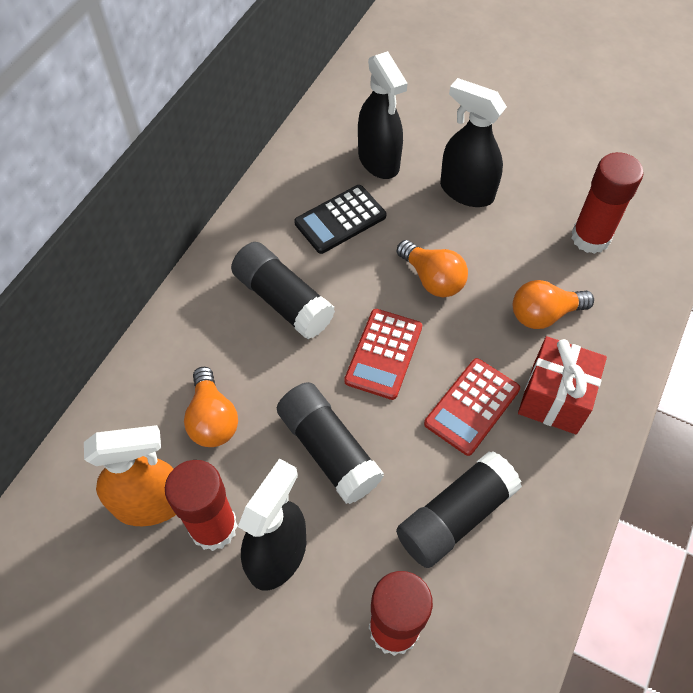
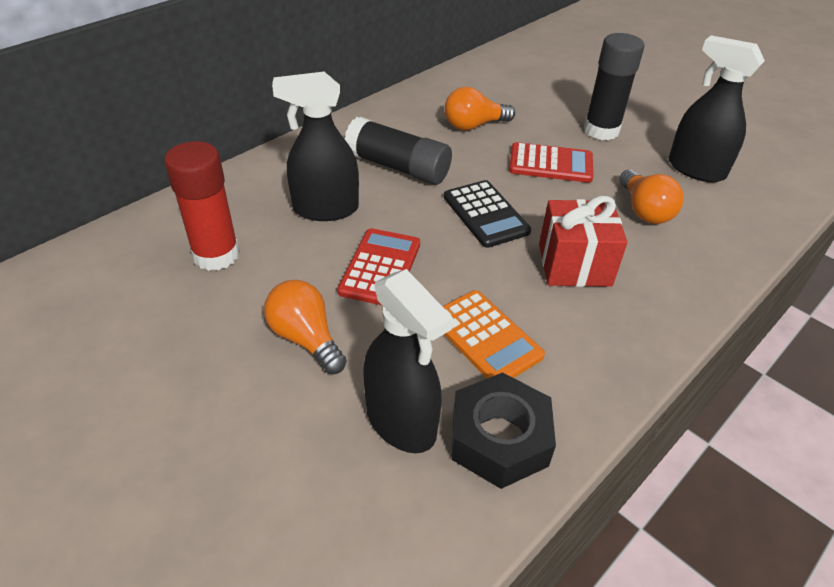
black glue stick: 3 -> 2
black nut: 0 -> 1
orange calculator: 0 -> 1
orange spray bottle: 1 -> 0
red glue stick: 3 -> 1

